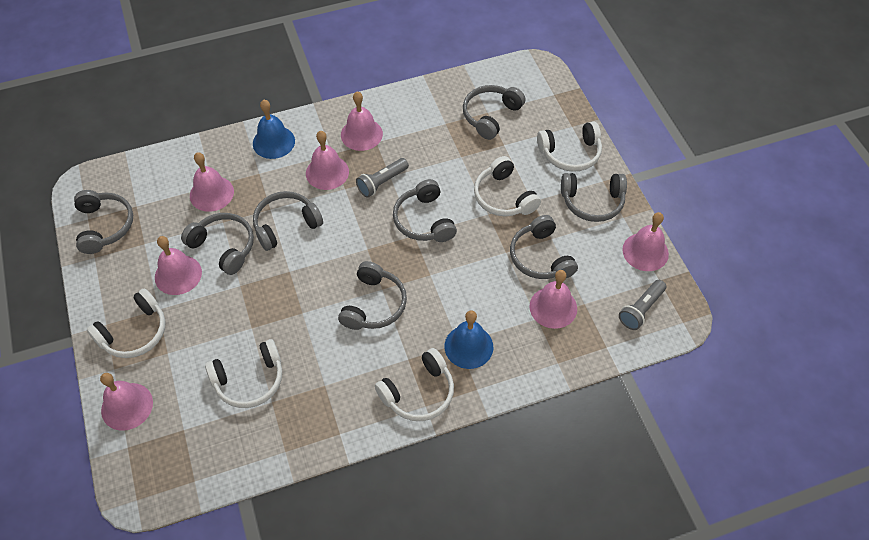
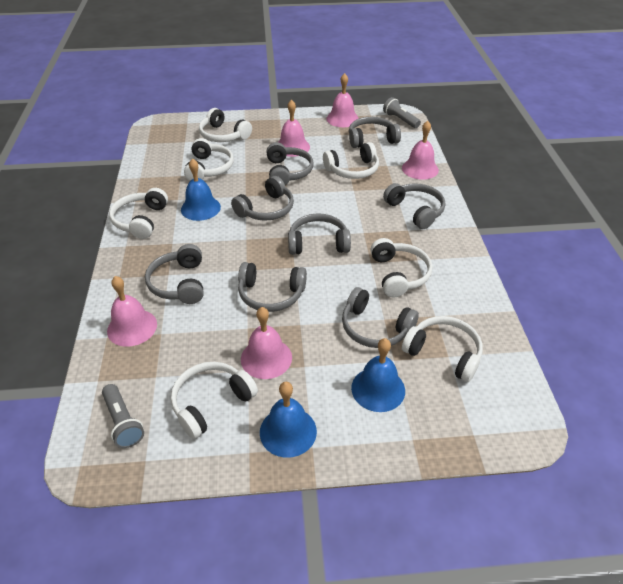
blue bell: 2 -> 3
pink bell: 7 -> 5
white headphones: 5 -> 7

